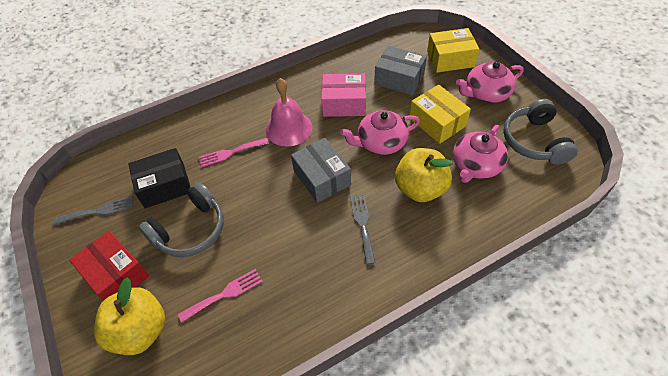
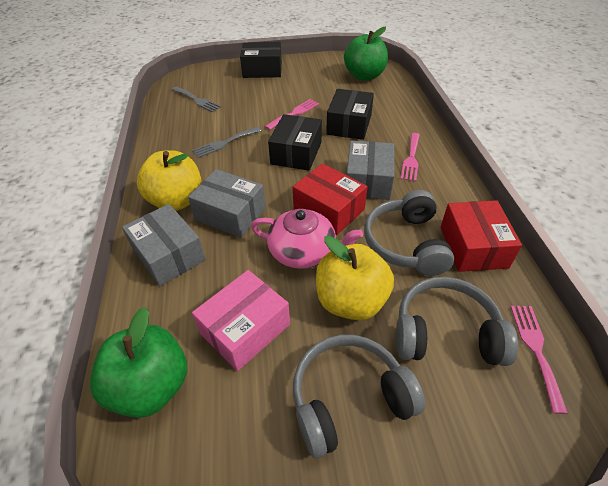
black box: 1 -> 3
green apple: 0 -> 2
grey box: 2 -> 3
grey headphones: 2 -> 3
pink bell: 1 -> 0
pink fork: 2 -> 3
pink teapot: 3 -> 1
red box: 1 -> 2
yellow box: 2 -> 0

